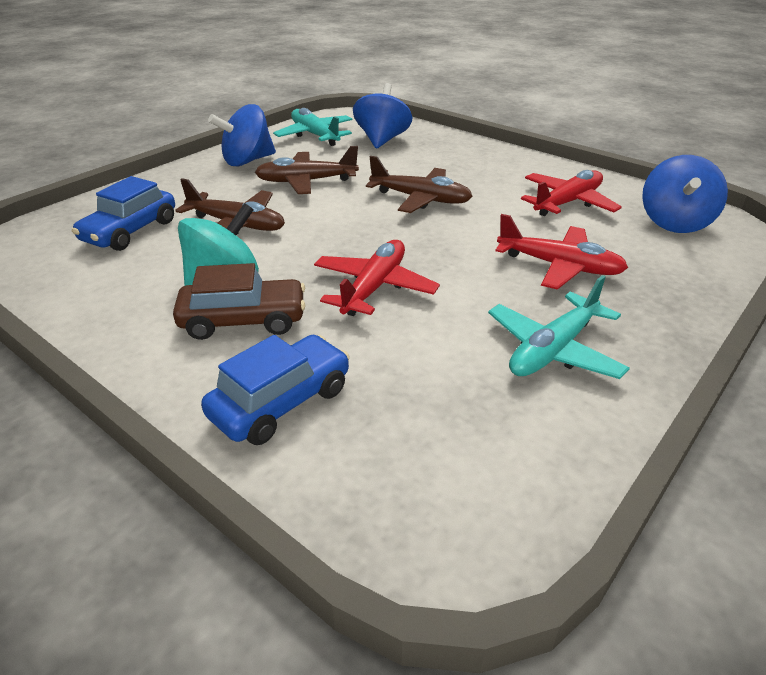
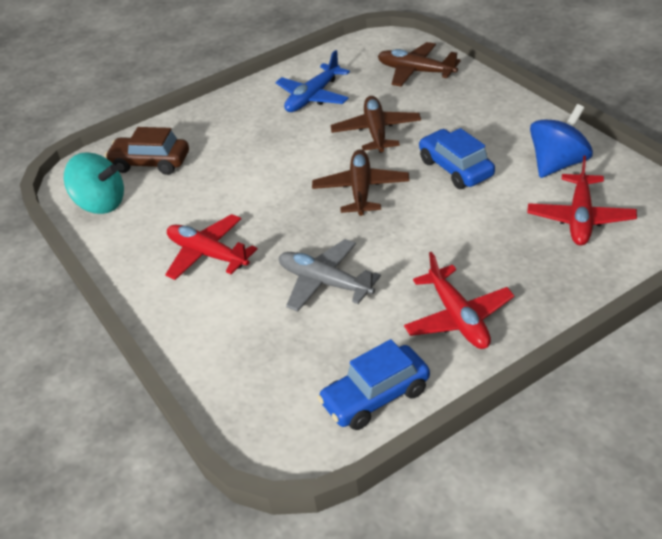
blue plane: 0 -> 1
blue spinning top: 3 -> 1
grey plane: 0 -> 1
turquoise plane: 2 -> 0

